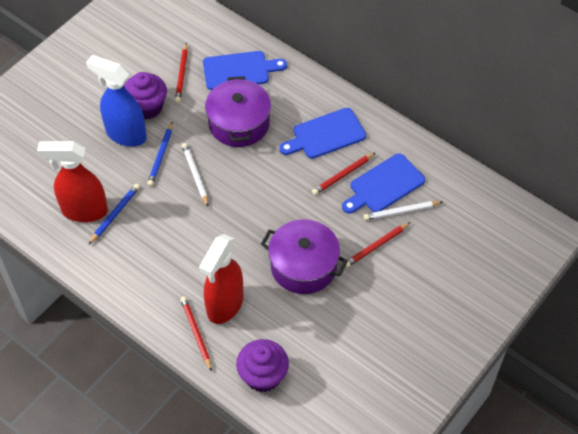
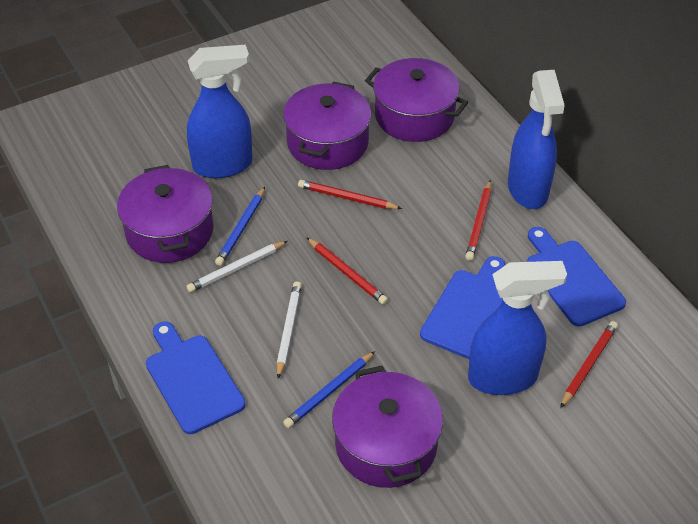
blue spray bottle: 1 -> 3
purple cupcake: 2 -> 0
purple pot: 2 -> 4
red spray bottle: 2 -> 0

